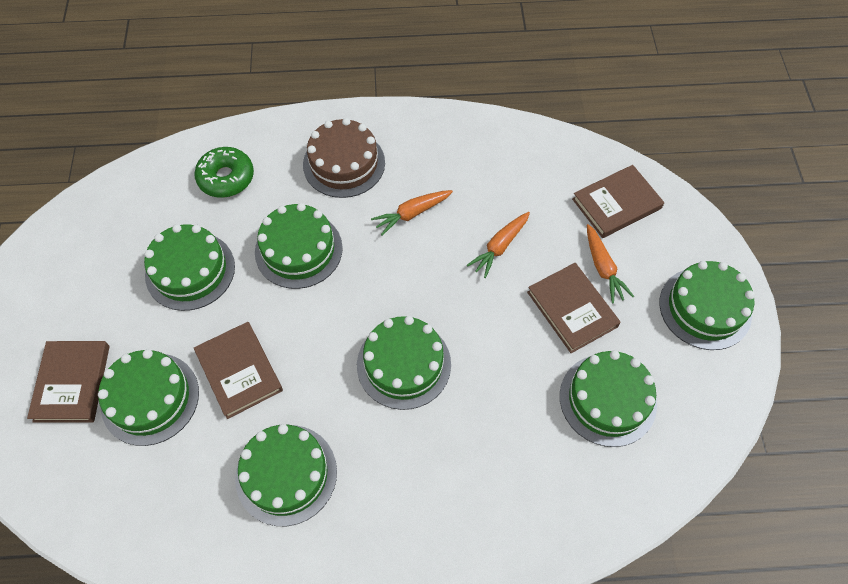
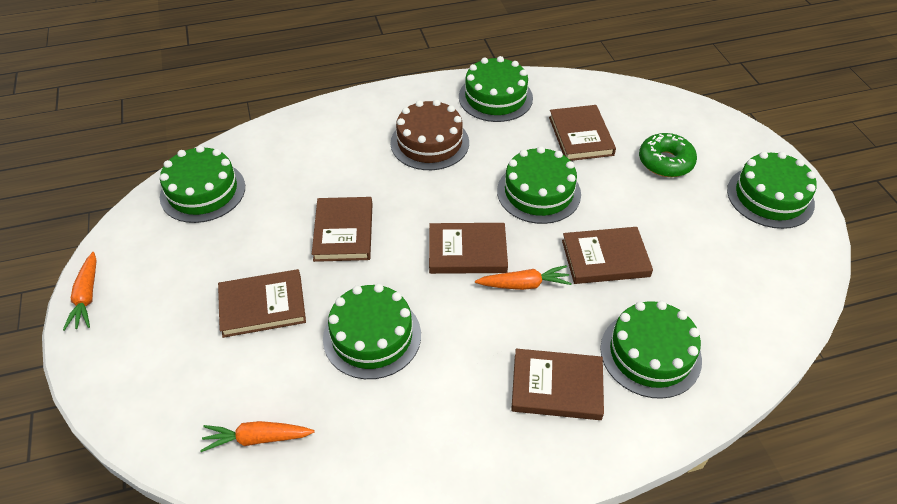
brown book: 4 -> 6
green cake: 7 -> 6

